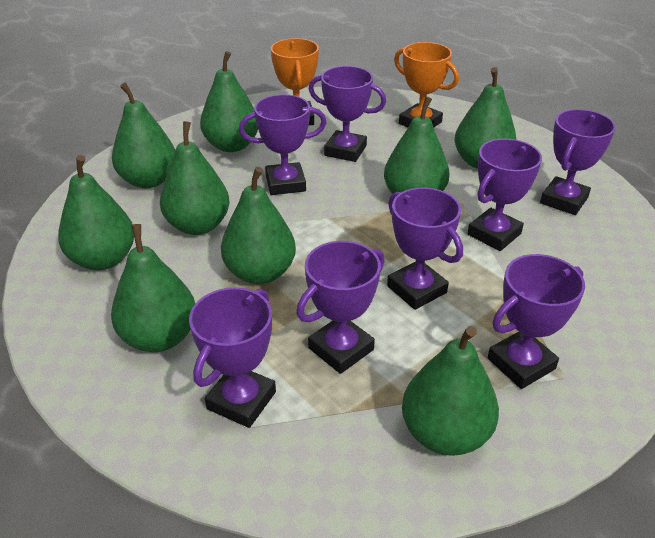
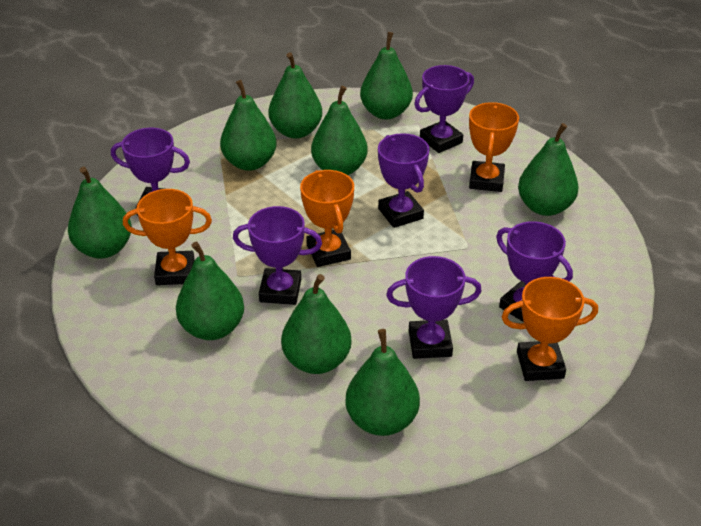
orange trophy: 2 -> 4
purple trophy: 8 -> 6

